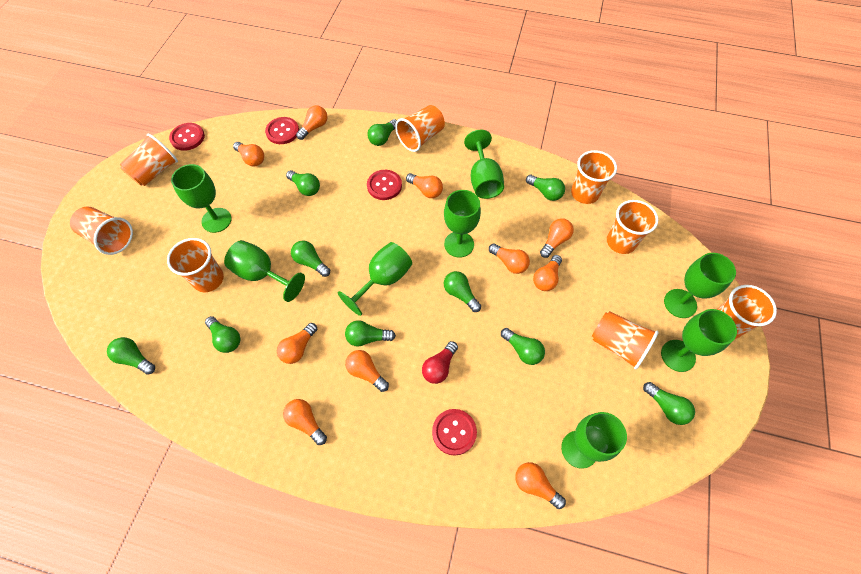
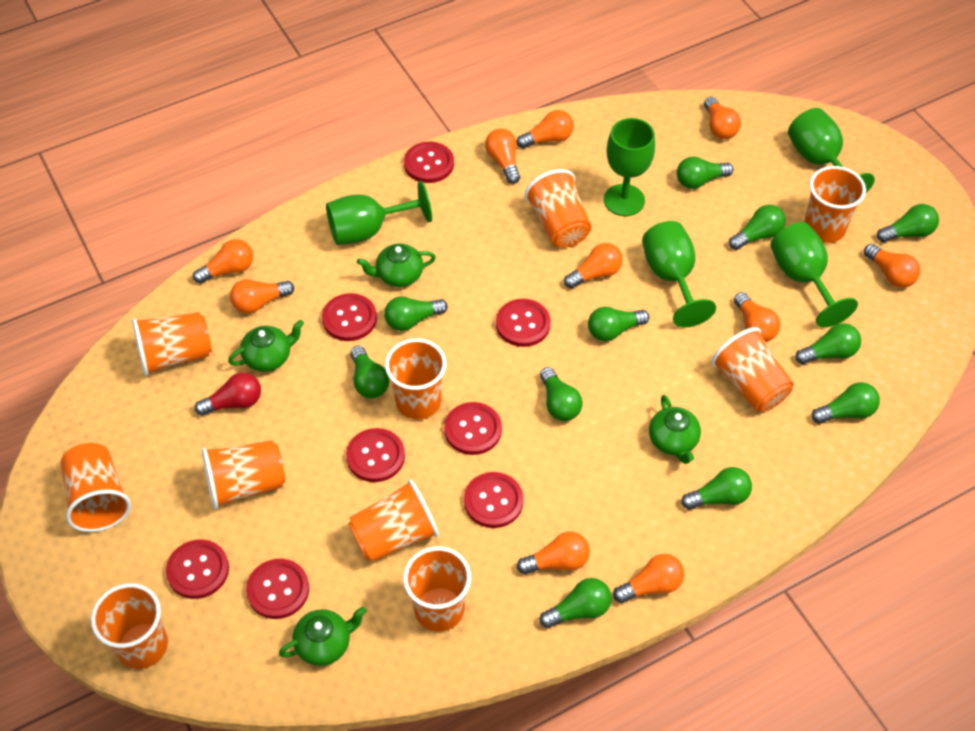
green goblet: 8 -> 5
green light bulb: 10 -> 11
green teapot: 0 -> 4
orange cup: 8 -> 10
red button: 4 -> 8

